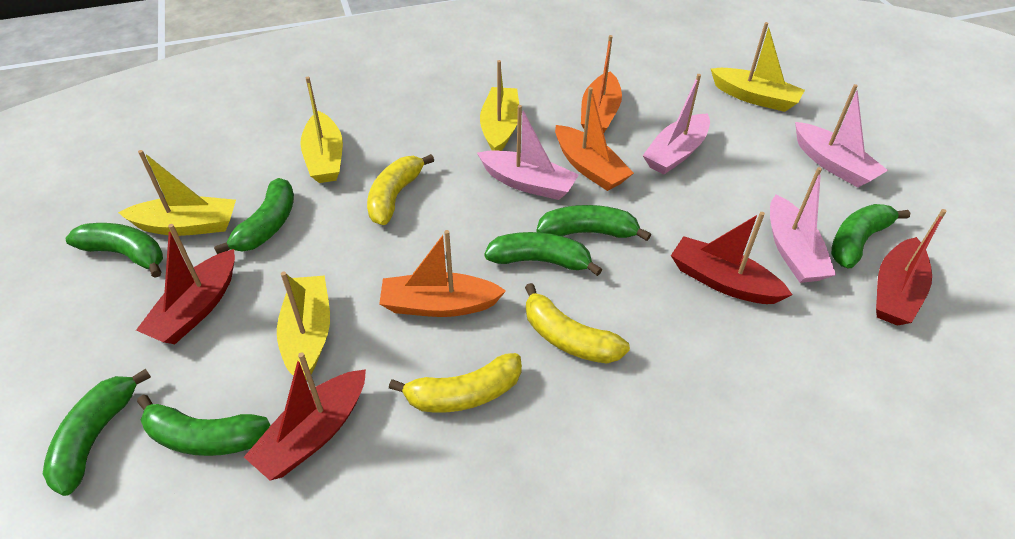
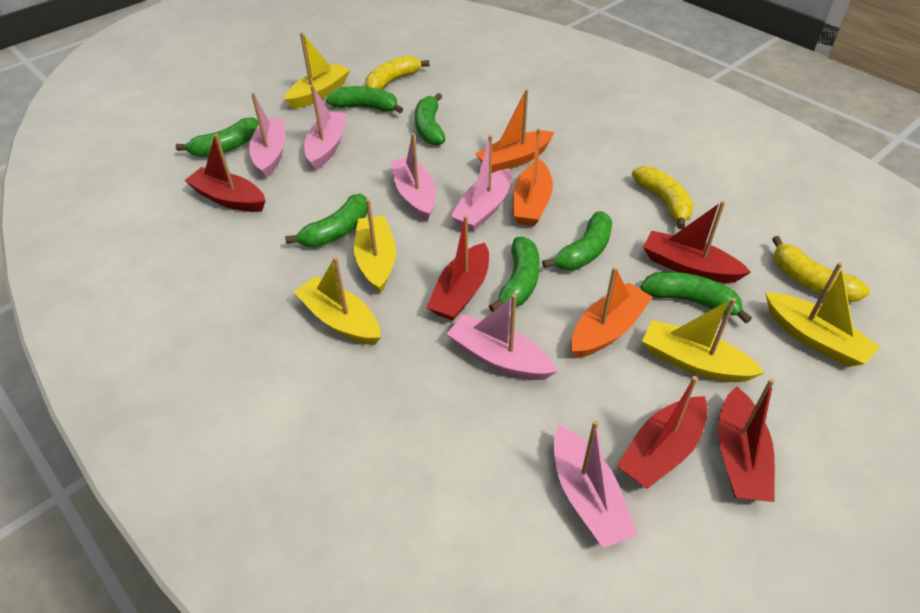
pink boat: 4 -> 6
red boat: 4 -> 5

